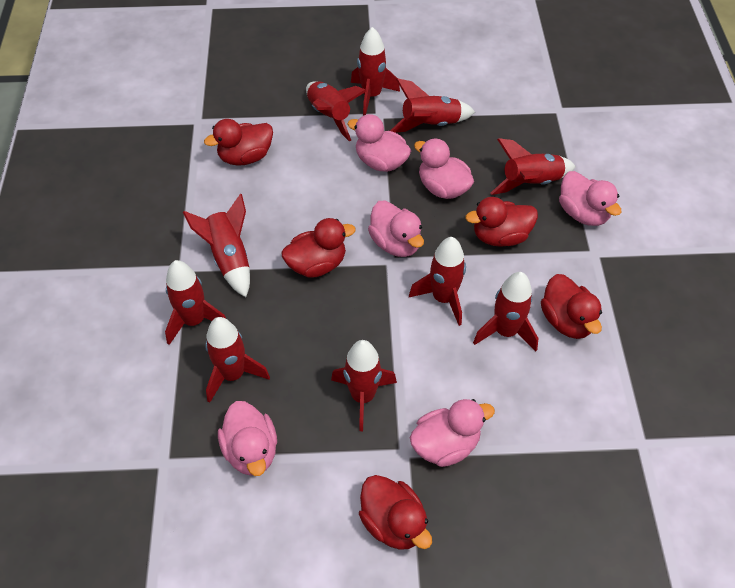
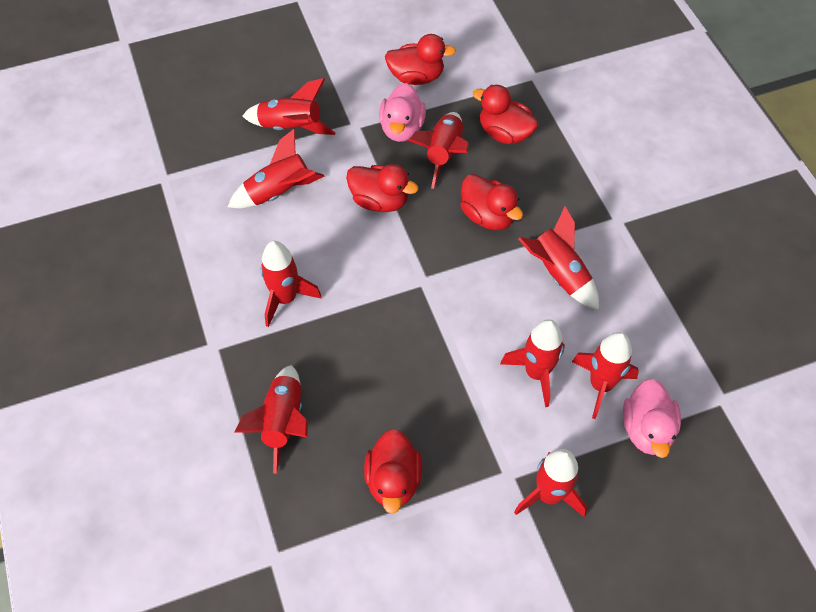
pink duck: 6 -> 2
red rocket: 10 -> 9

